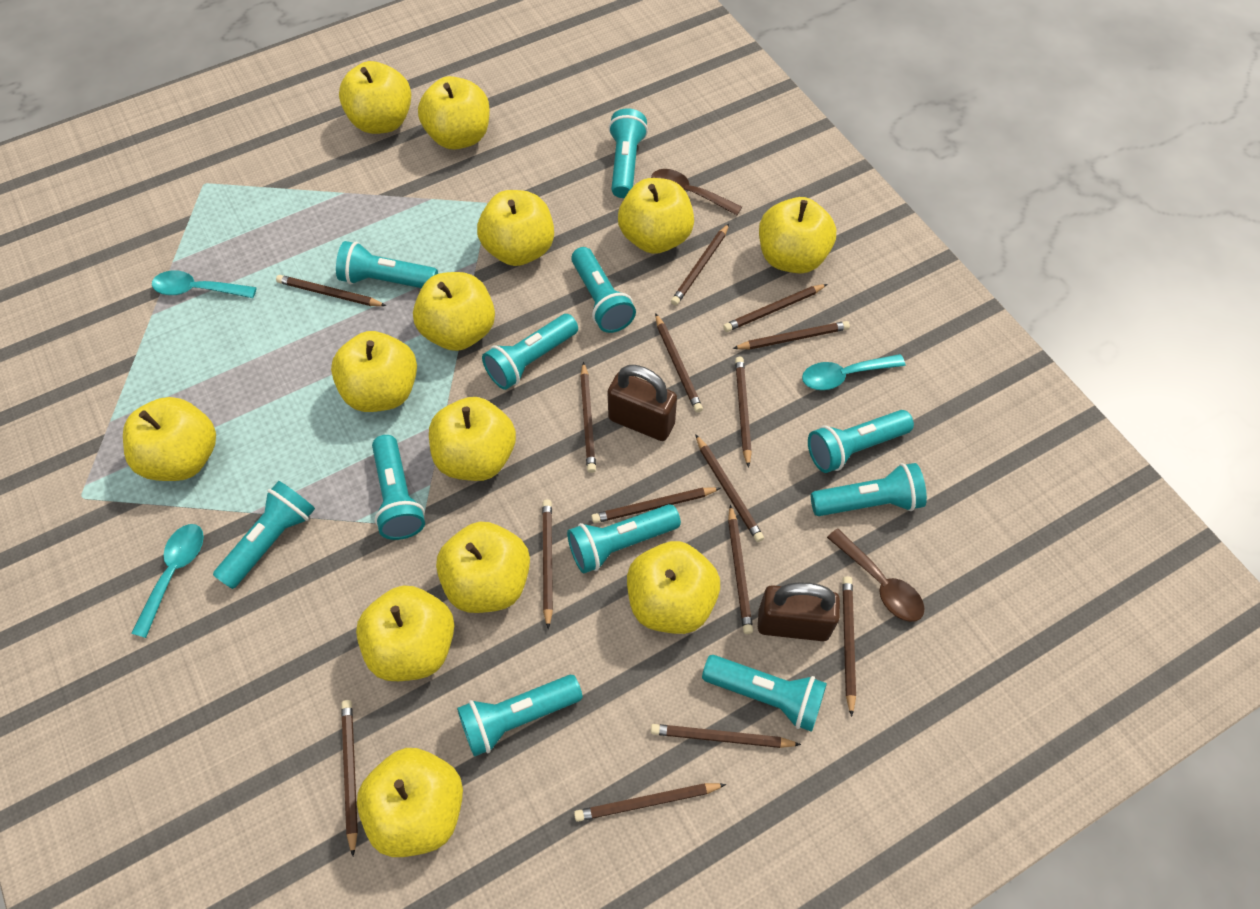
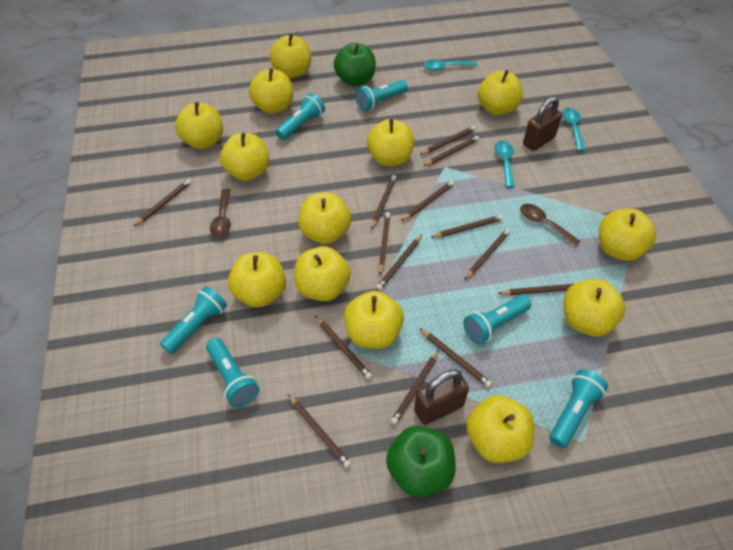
brown pencil: 15 -> 14
green apple: 0 -> 2
turquoise flashlight: 11 -> 6

